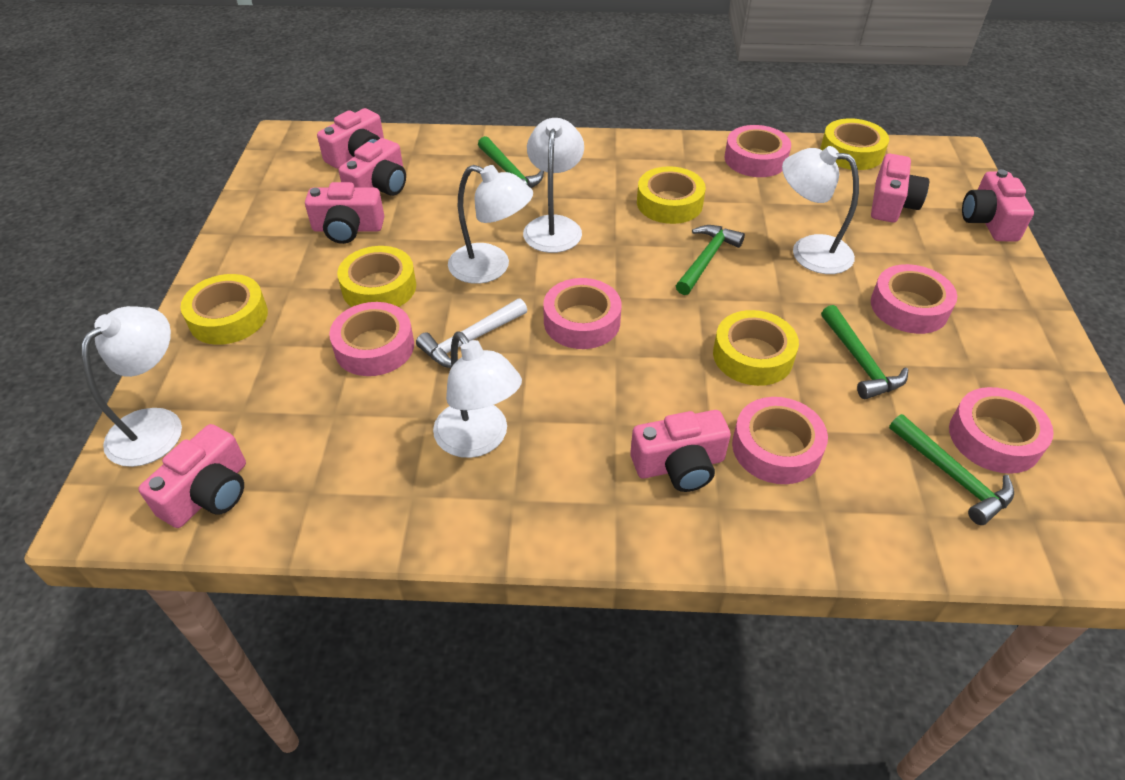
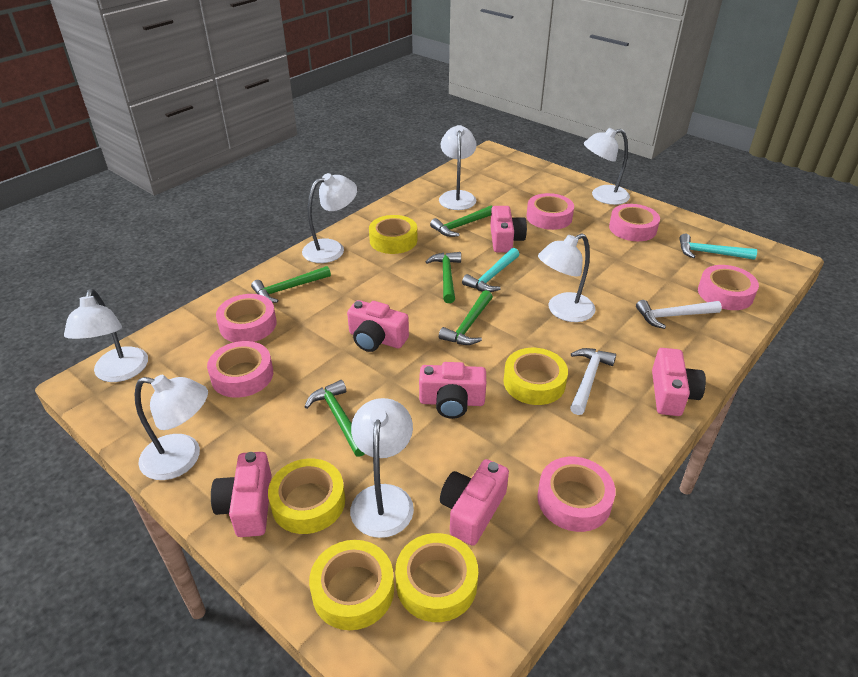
green hammer: 4 -> 5
pink camera: 7 -> 6
turquoise hammer: 0 -> 2
white hammer: 1 -> 2
white lamp: 5 -> 7

